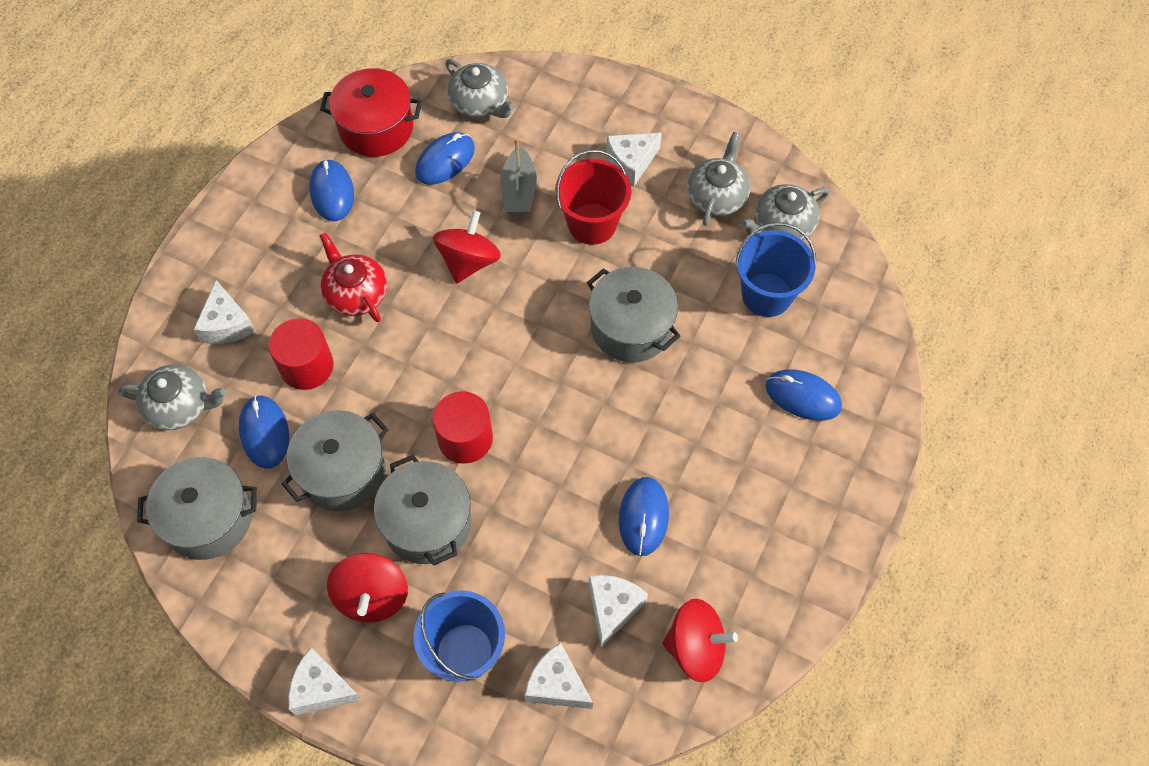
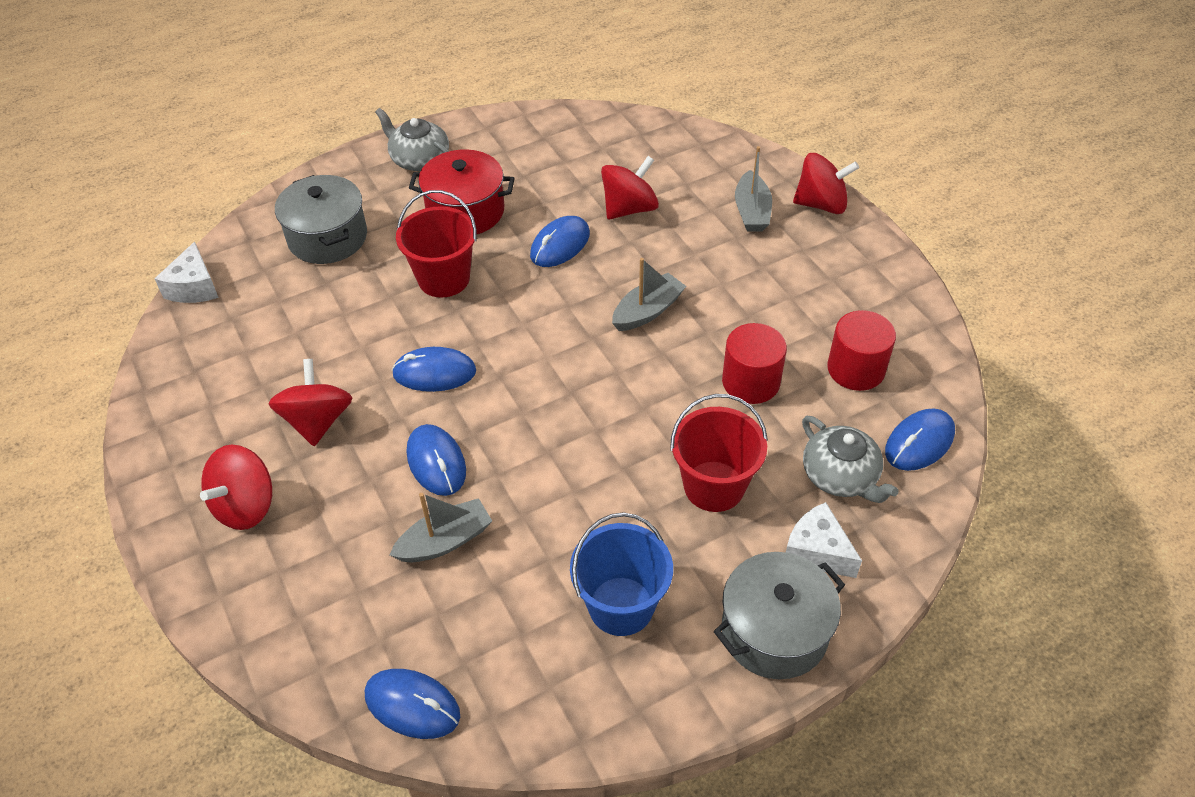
blue bucket: 2 -> 1
grey boat: 1 -> 3
grey pot: 4 -> 2
grey teapot: 4 -> 2
red bucket: 1 -> 2
red spinning top: 3 -> 4
red teapot: 1 -> 0
white cheese: 5 -> 2

